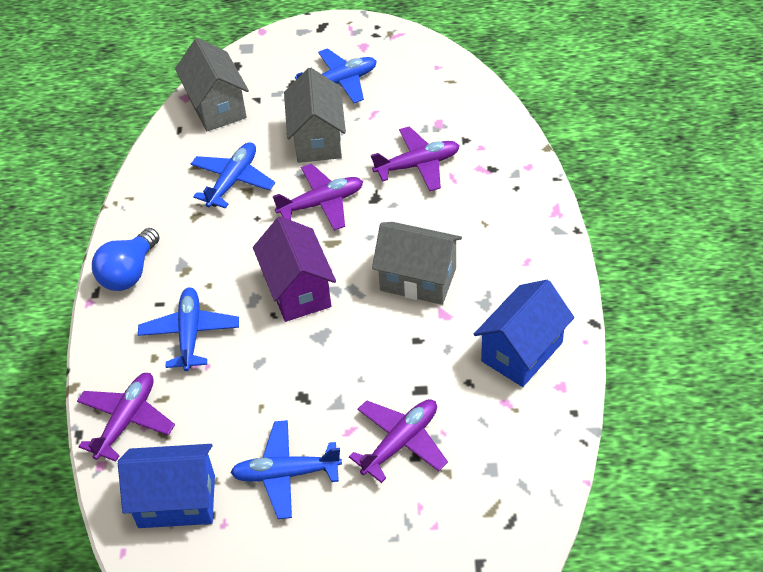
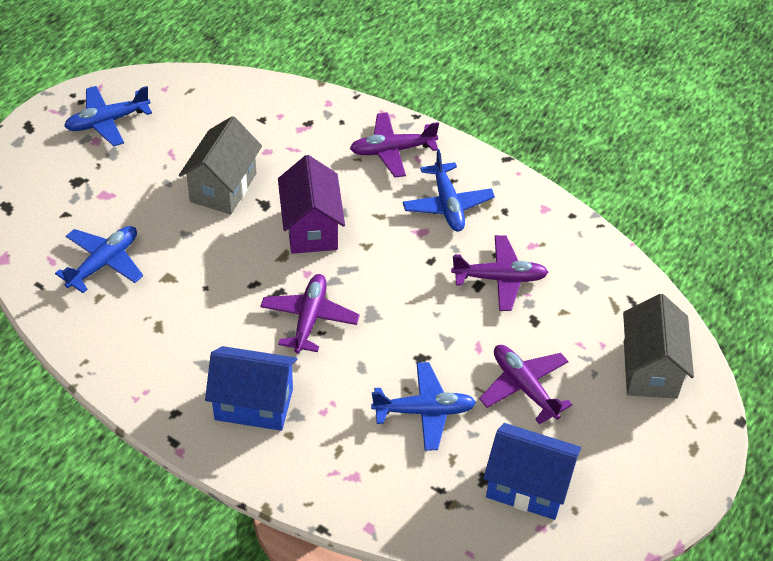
blue light bulb: 1 -> 0
grey house: 3 -> 2

